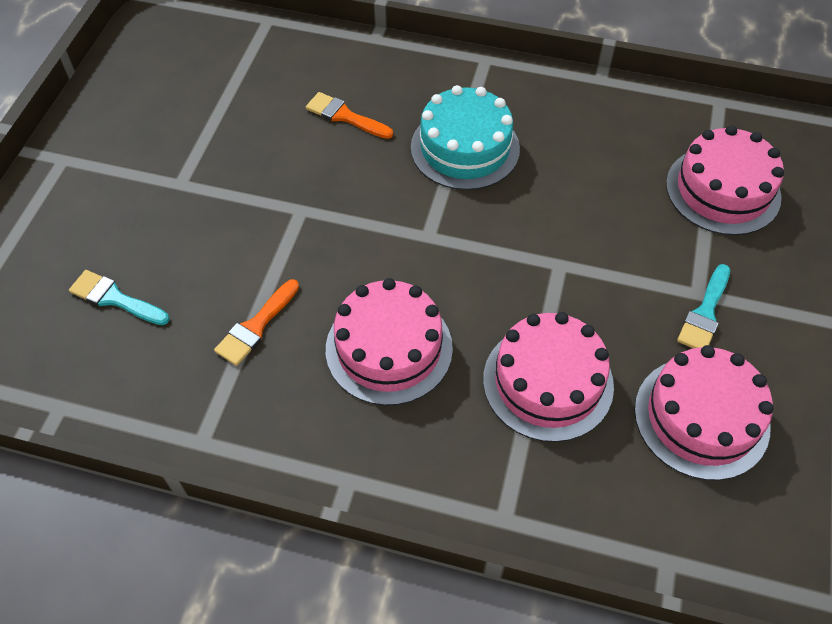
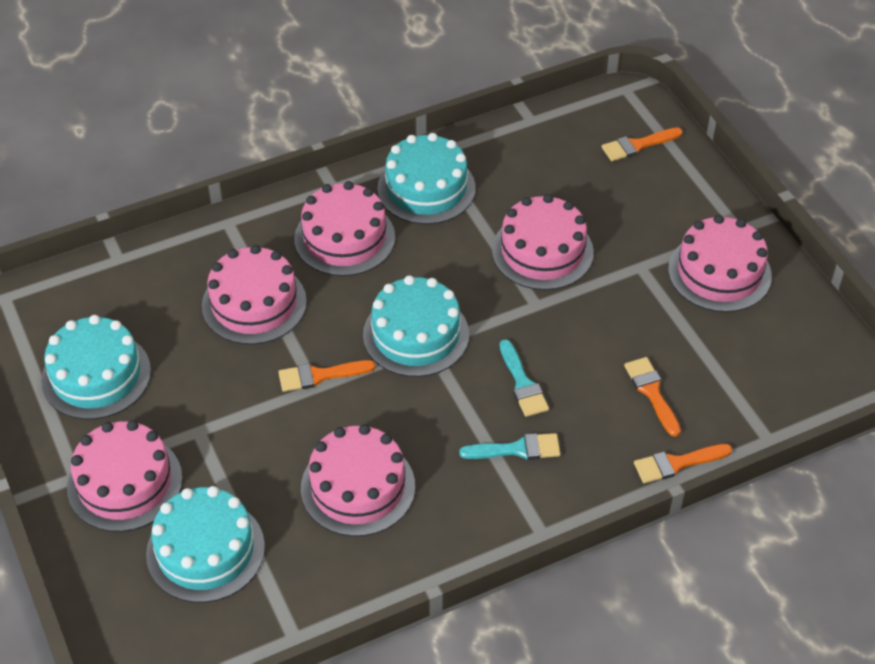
orange brush: 2 -> 4
pink cake: 4 -> 6
turquoise cake: 1 -> 4

